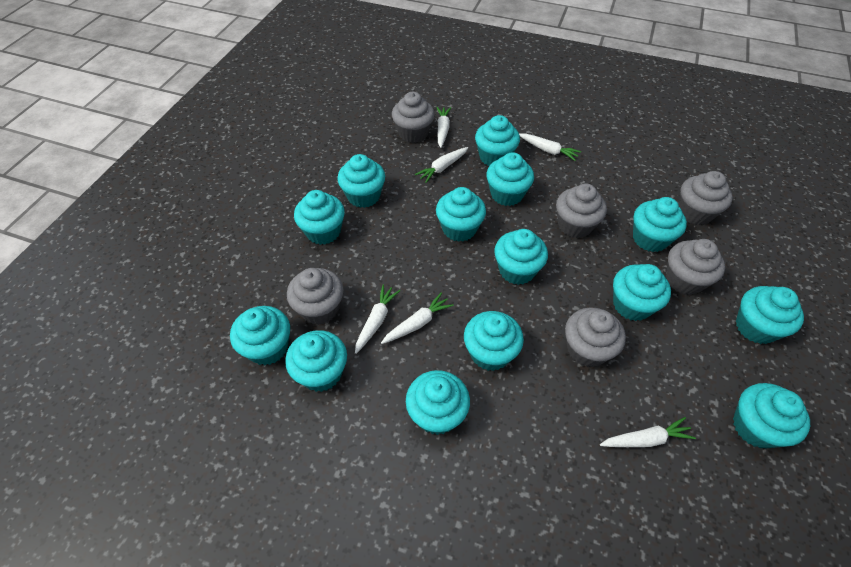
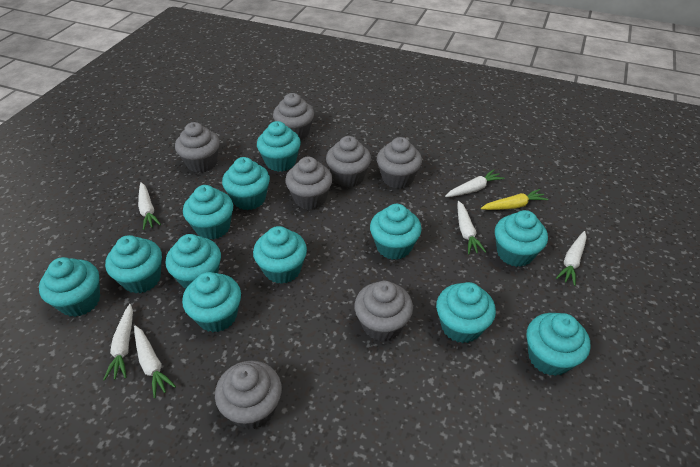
grey cupcake: 6 -> 7
turquoise cupcake: 14 -> 12
yellow carrot: 0 -> 1

